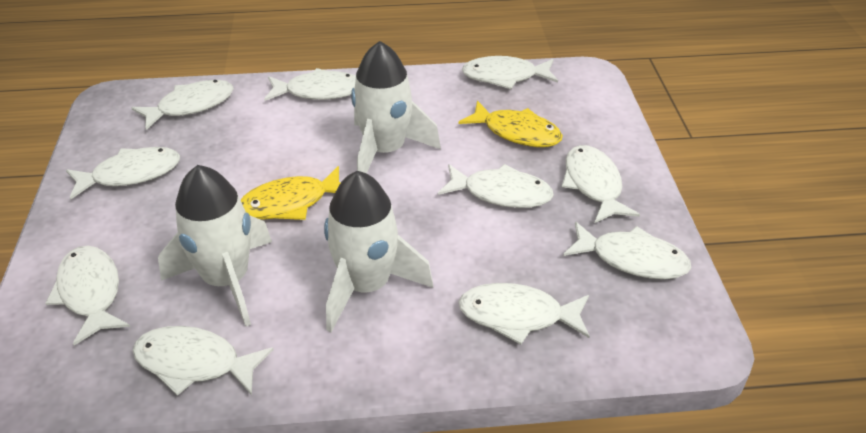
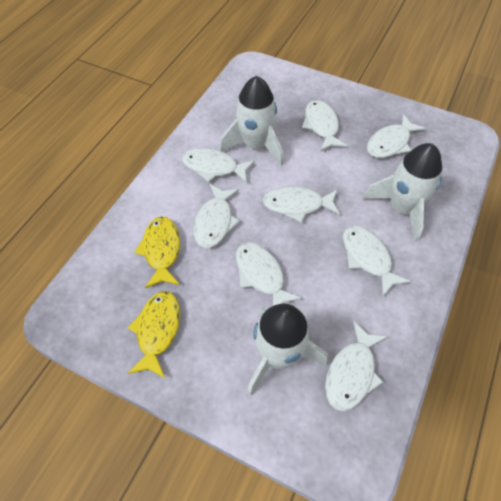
white fish: 10 -> 8

